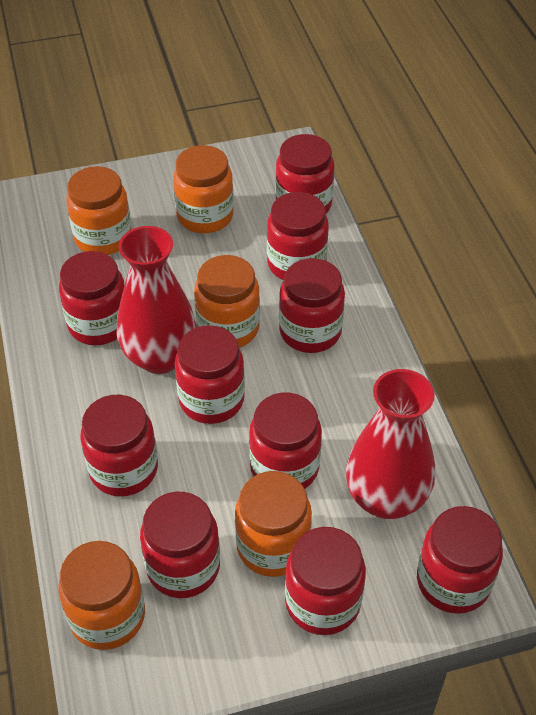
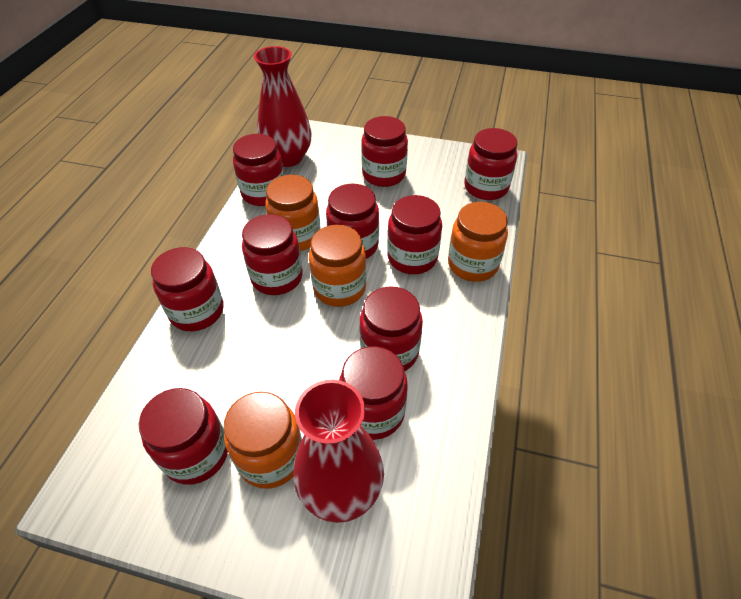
orange jar: 5 -> 4

